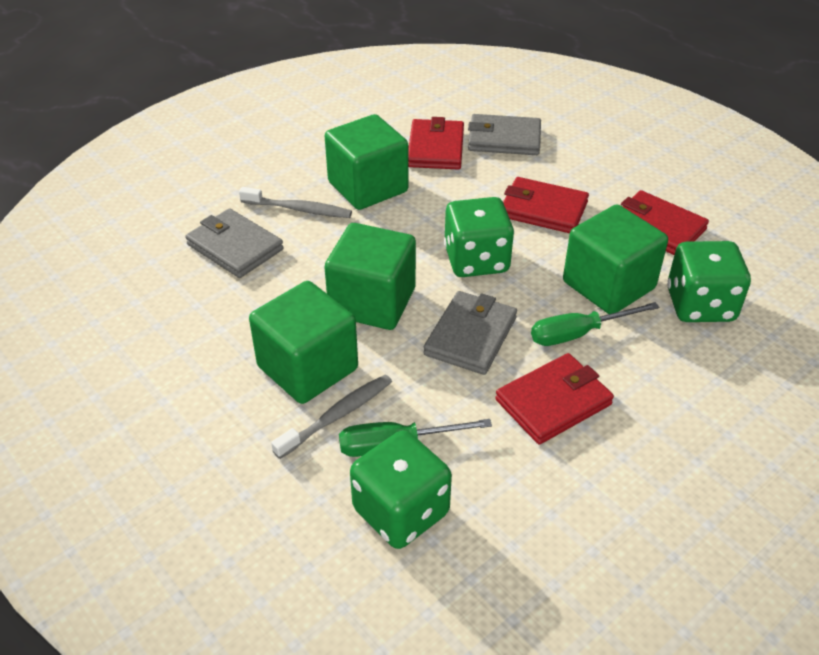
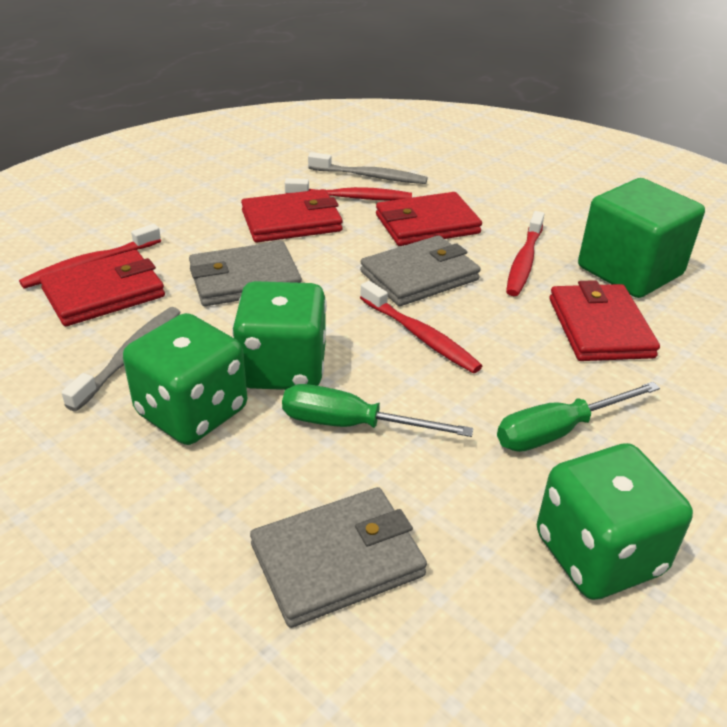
green cube: 4 -> 1
red toothbrush: 0 -> 4

